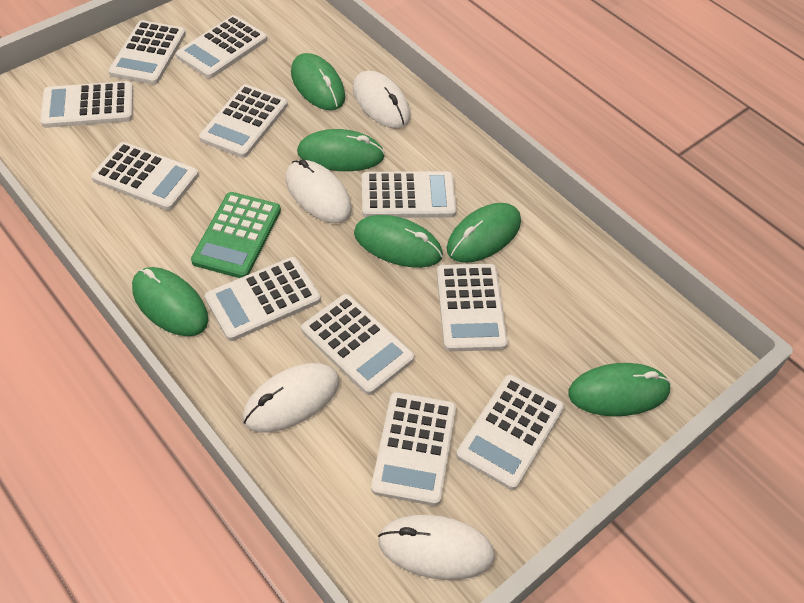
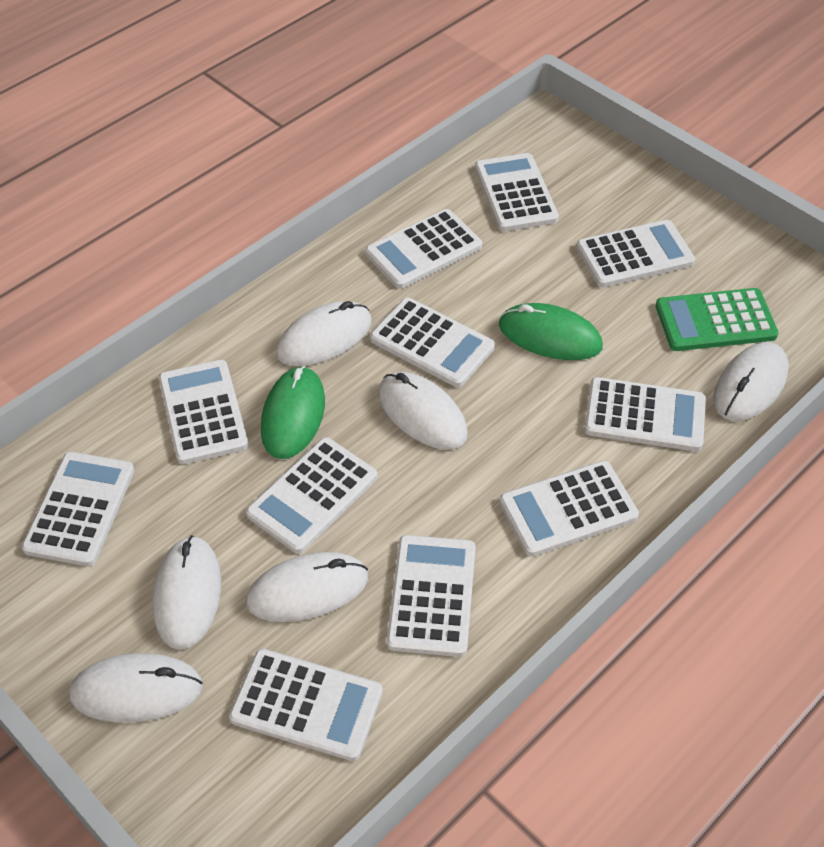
green mouse: 6 -> 2
white mouse: 4 -> 6

